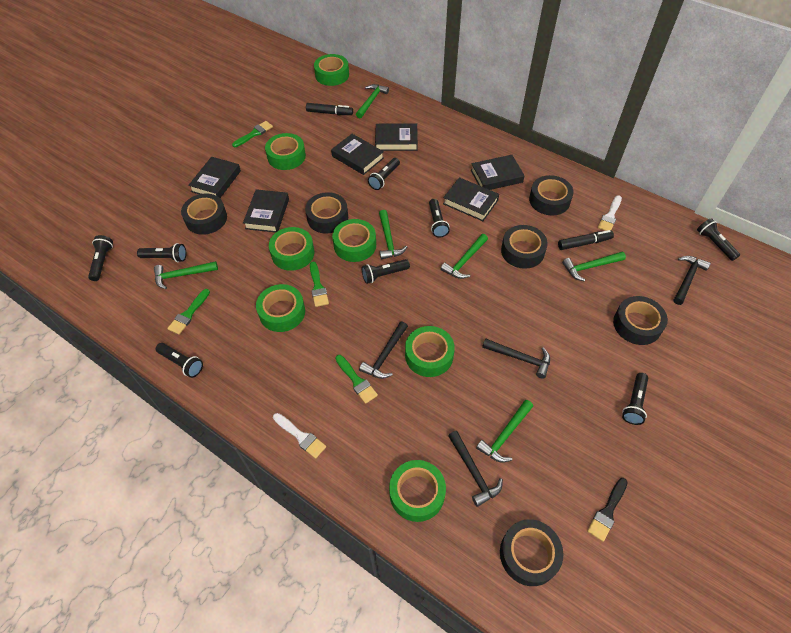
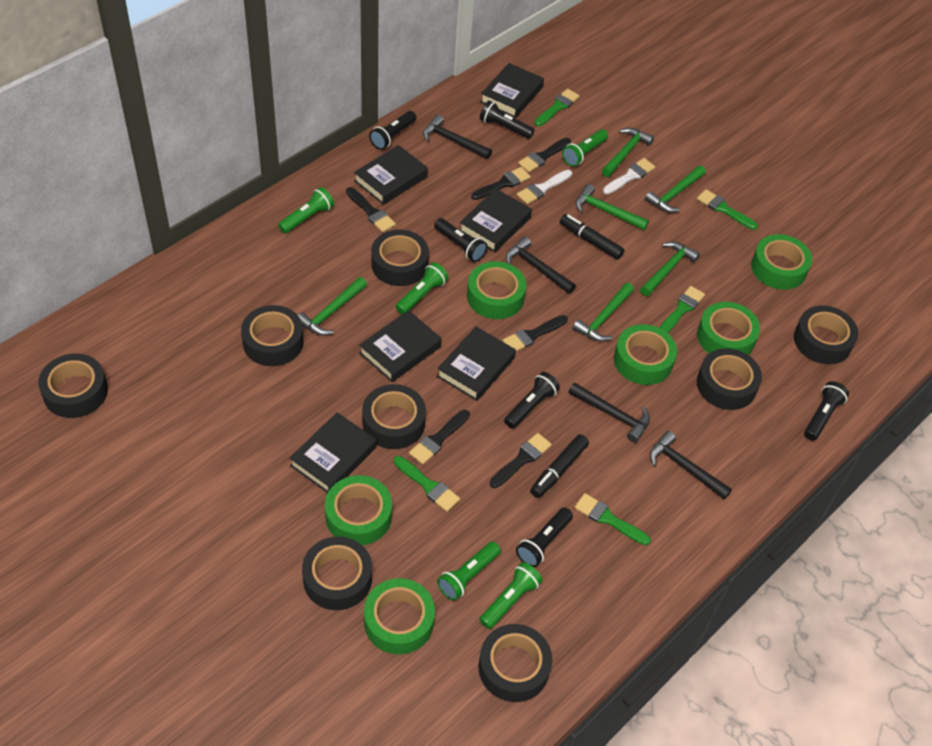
black brush: 1 -> 6
black flashlight: 8 -> 6
black tape: 6 -> 8
green brush: 4 -> 5
green flashlight: 0 -> 5
green tape: 7 -> 6

